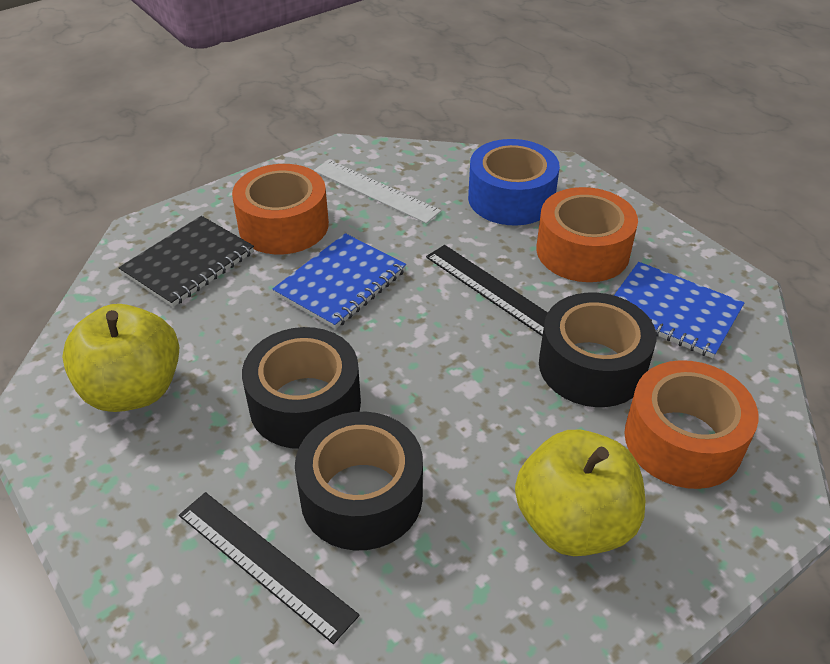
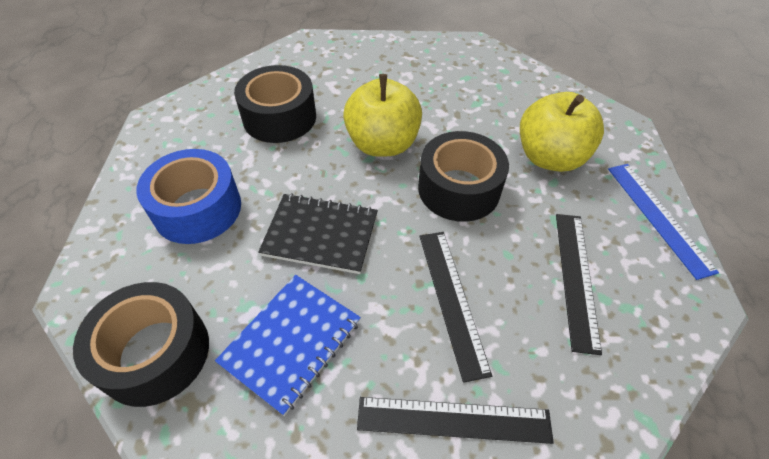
black ruler: 2 -> 3
blue notebook: 2 -> 1
blue ruler: 0 -> 1
orange tape: 3 -> 0
white ruler: 1 -> 0

